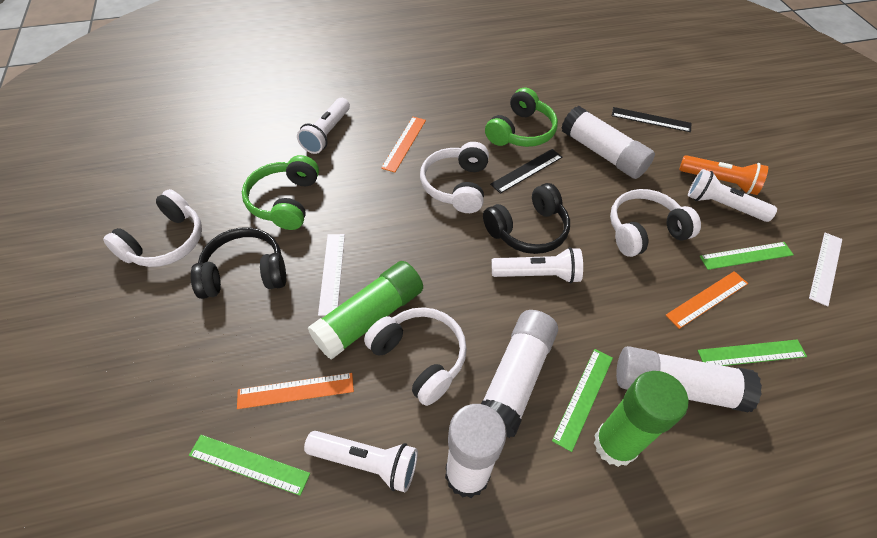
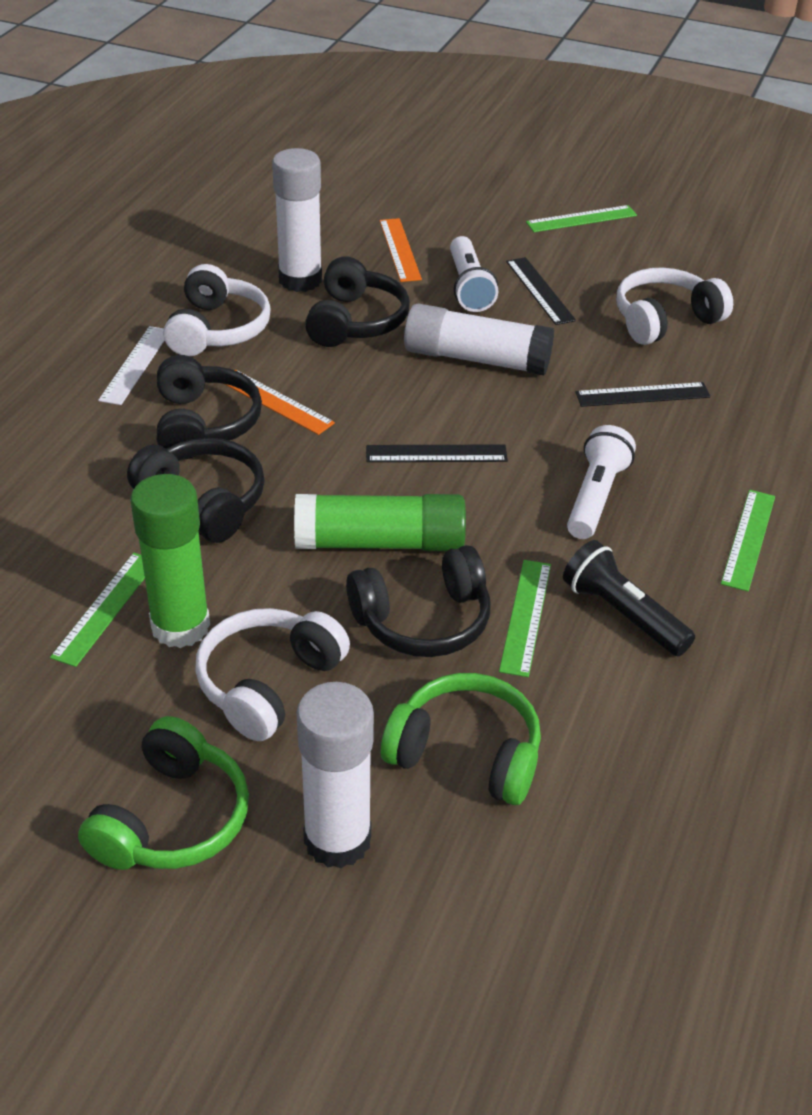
black flashlight: 0 -> 1
black headphones: 2 -> 4
black ruler: 2 -> 3
orange flashlight: 1 -> 0
orange ruler: 3 -> 2
white flashlight: 4 -> 2
white glue stick: 4 -> 3
white headphones: 4 -> 3
white ruler: 2 -> 1

